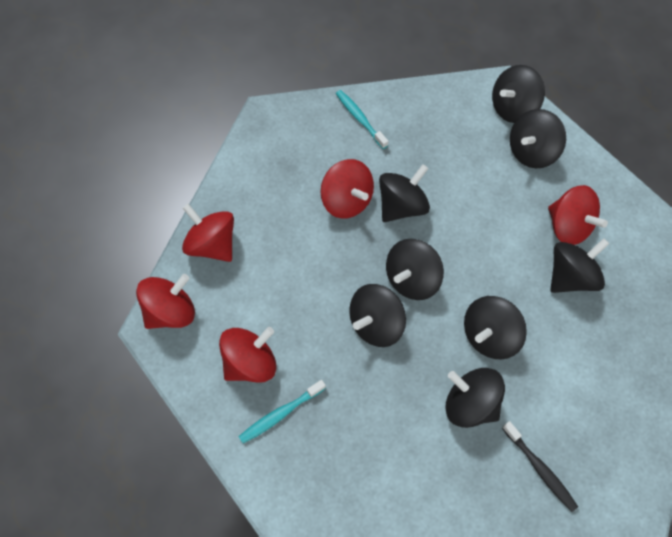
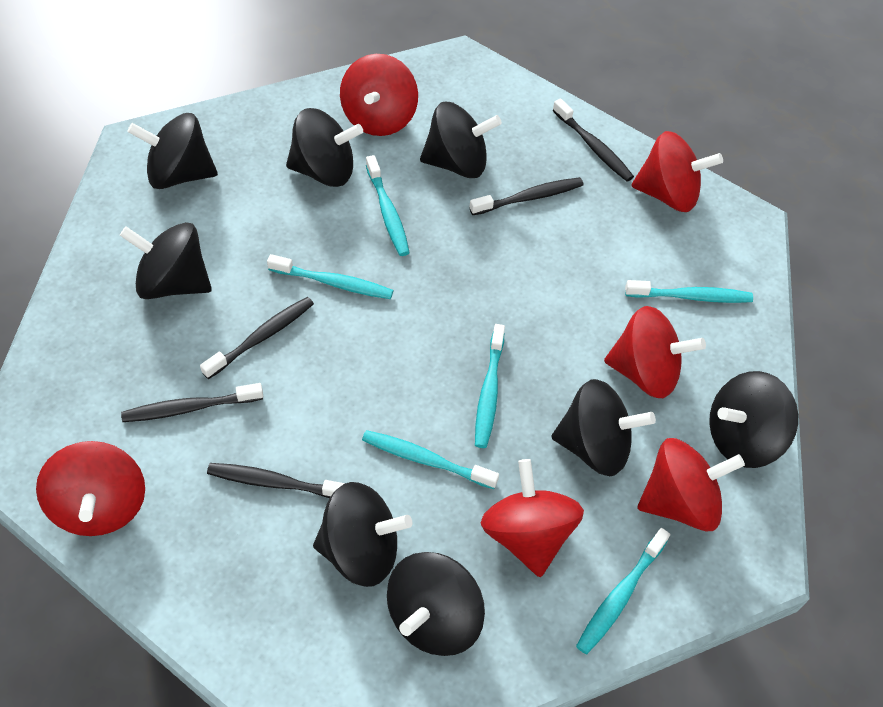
black toothbrush: 1 -> 5
red spinning top: 5 -> 6
turquoise toothbrush: 2 -> 6

